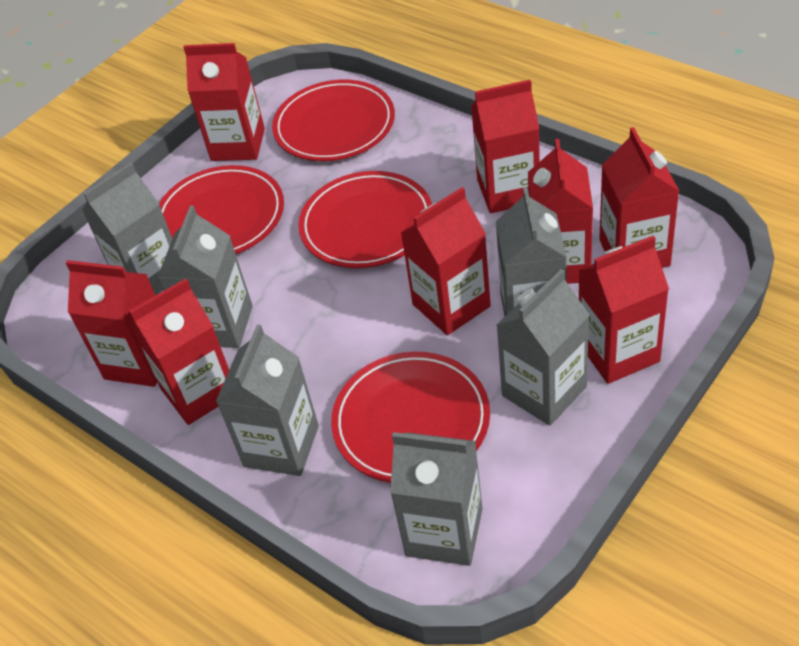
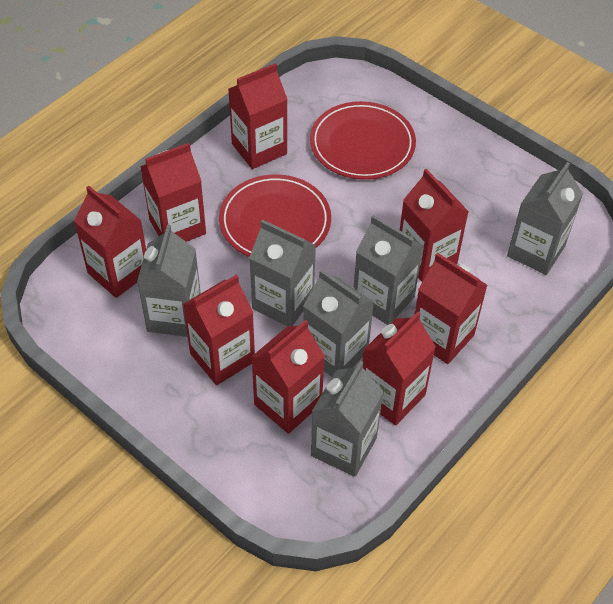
red plate: 4 -> 2

